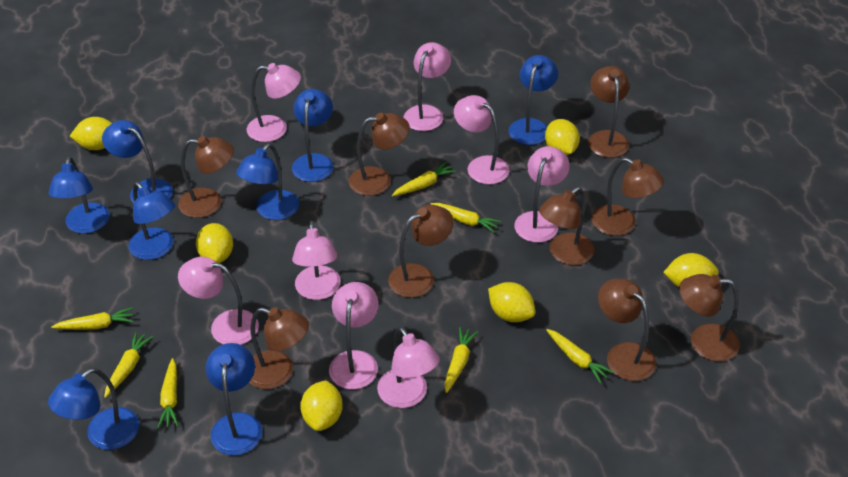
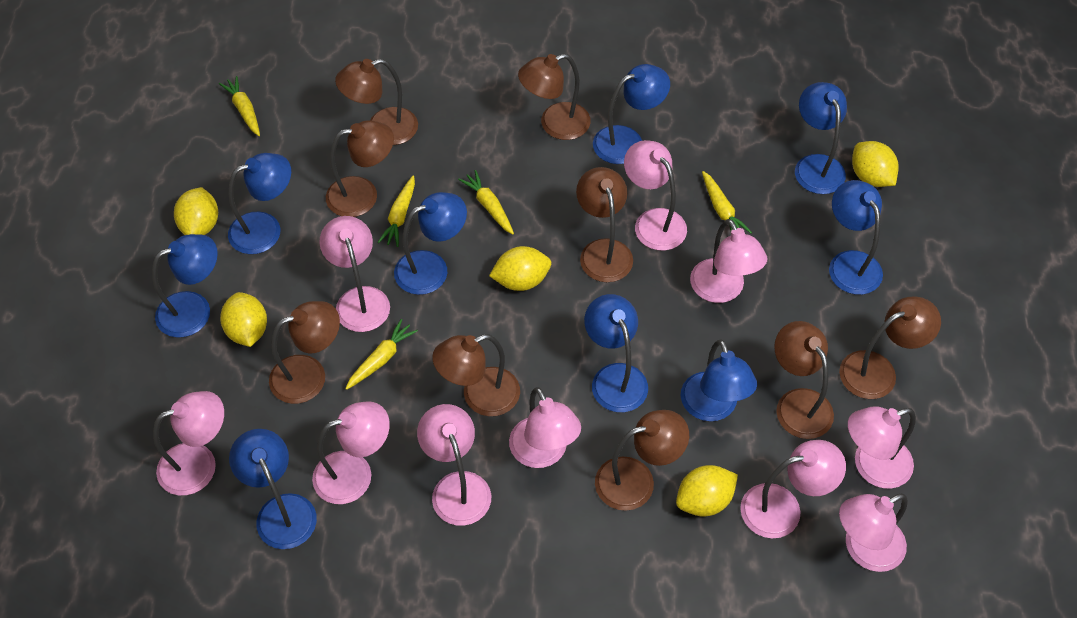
blue lamp: 8 -> 9
pink lamp: 8 -> 10
yellow carrot: 7 -> 5
yellow lemon: 6 -> 5

